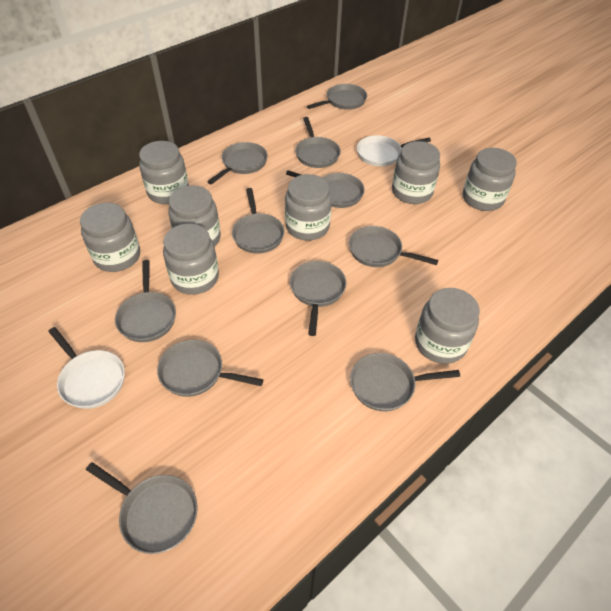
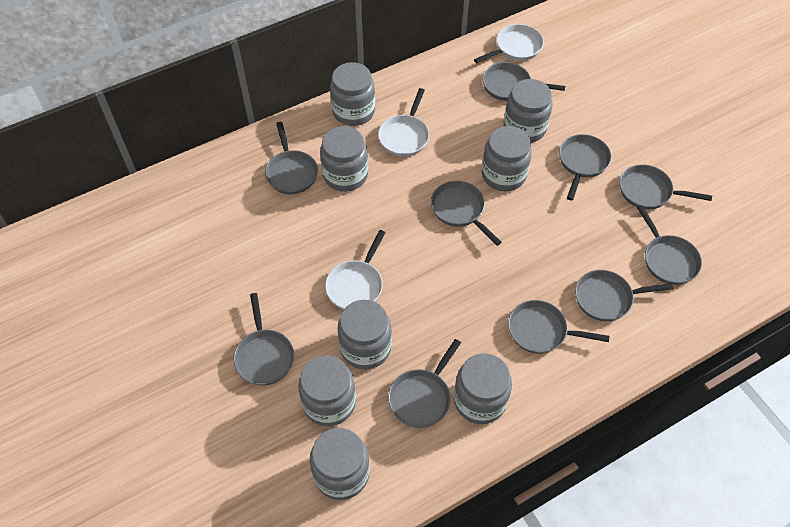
grey pan: 11 -> 10
white pan: 2 -> 3

